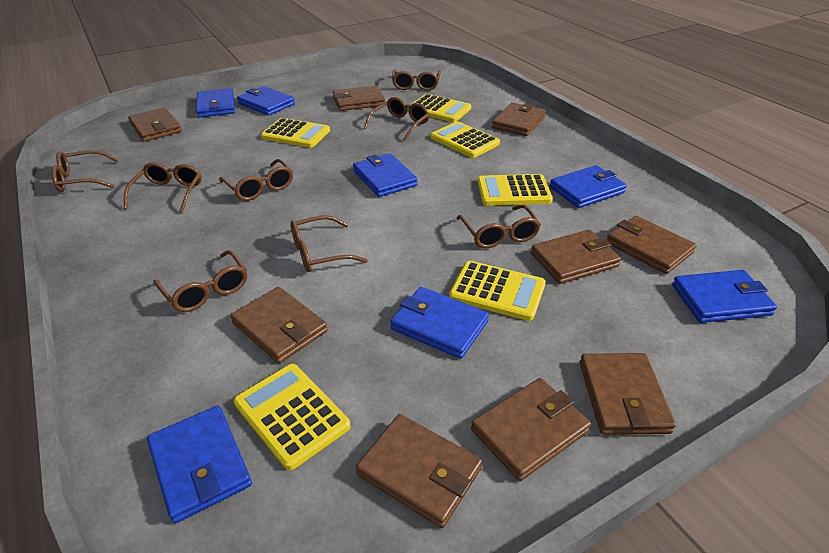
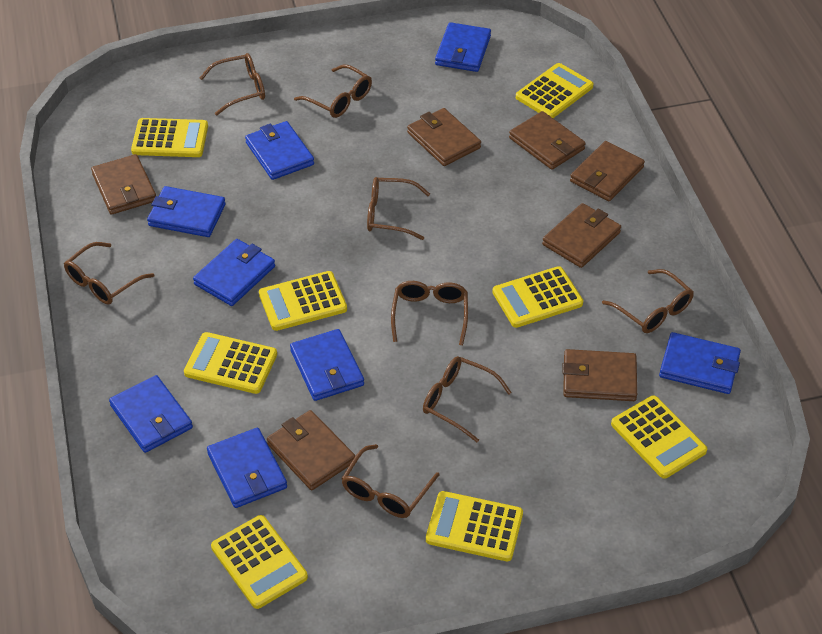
blue wallet: 7 -> 8
brown wallet: 9 -> 7
yellow calculator: 6 -> 8

